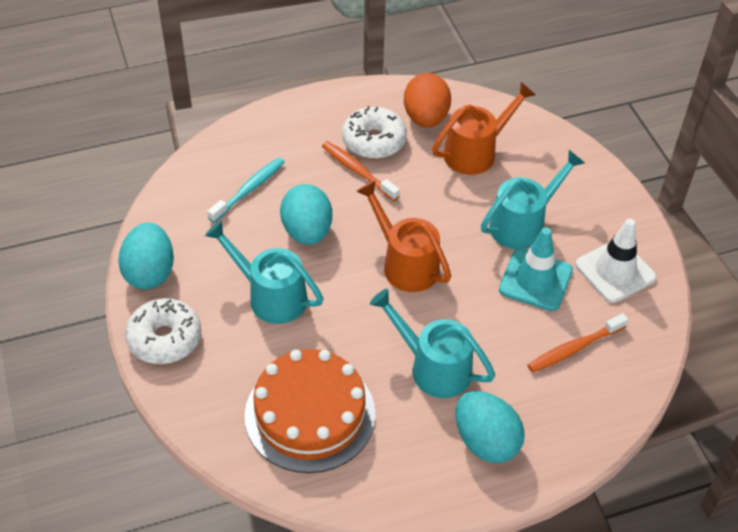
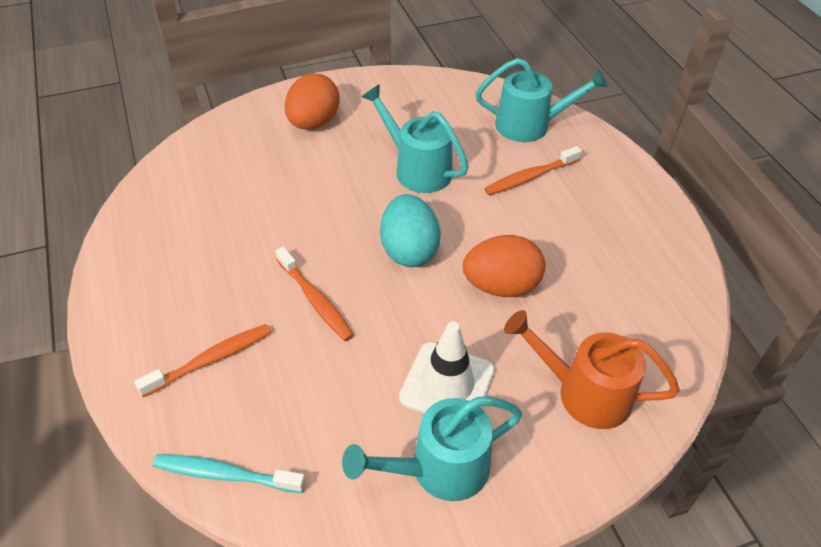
orange cake: 1 -> 0
orange egg: 1 -> 2
orange toothbrush: 2 -> 3
orange watering can: 2 -> 1
turquoise egg: 3 -> 1
turquoise traffic cone: 1 -> 0
white donut: 2 -> 0

